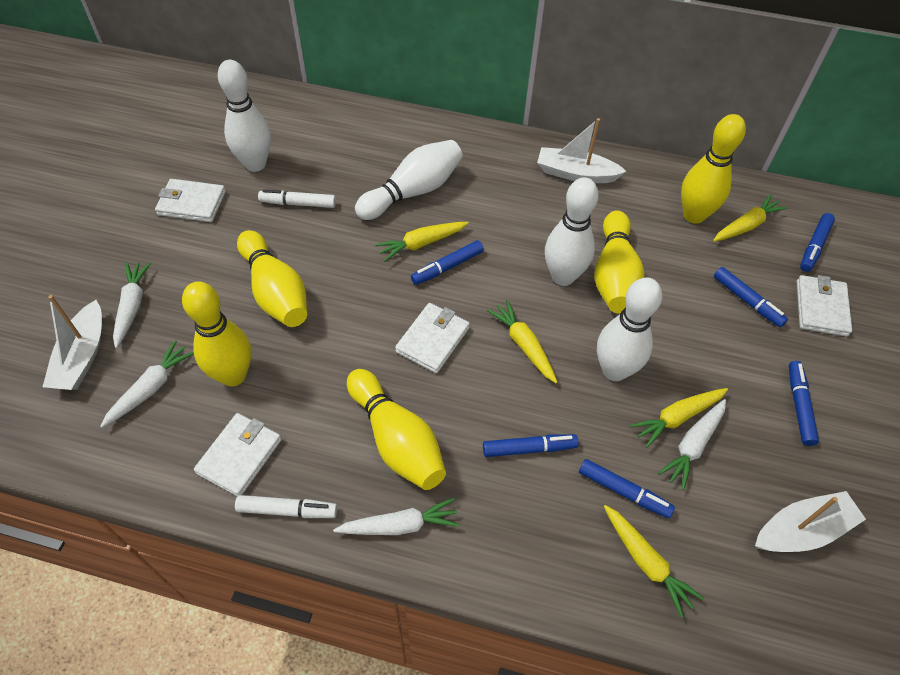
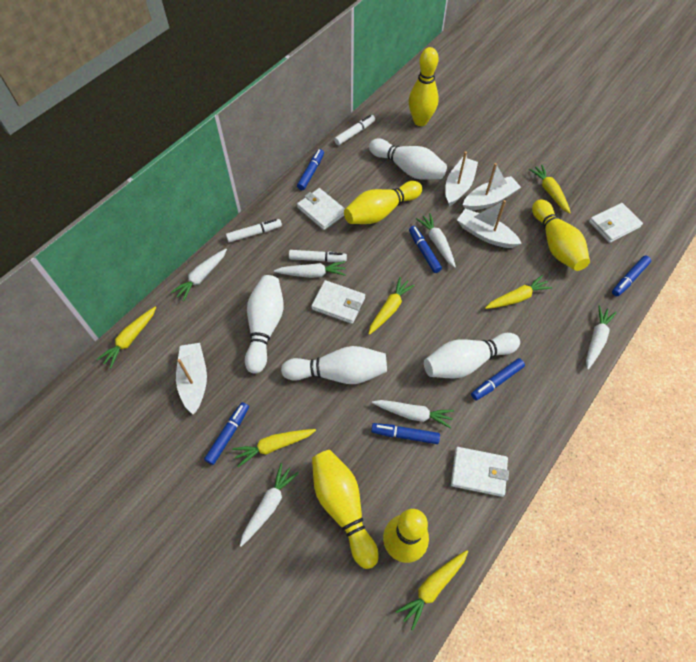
white boat: 3 -> 4
white carrot: 4 -> 6
white marker: 2 -> 3
yellow carrot: 5 -> 6

